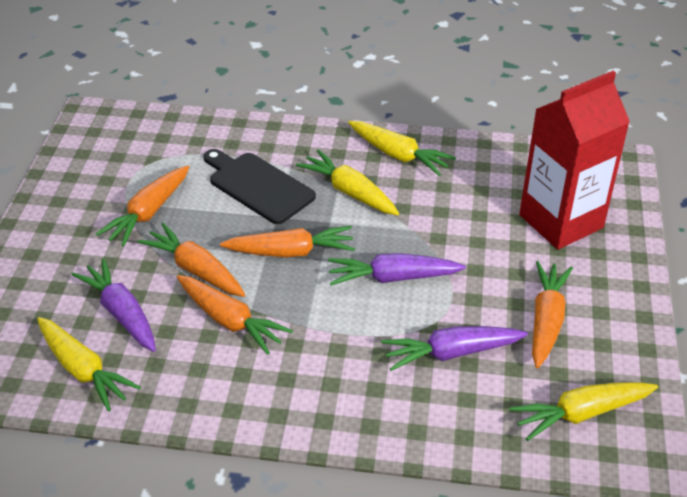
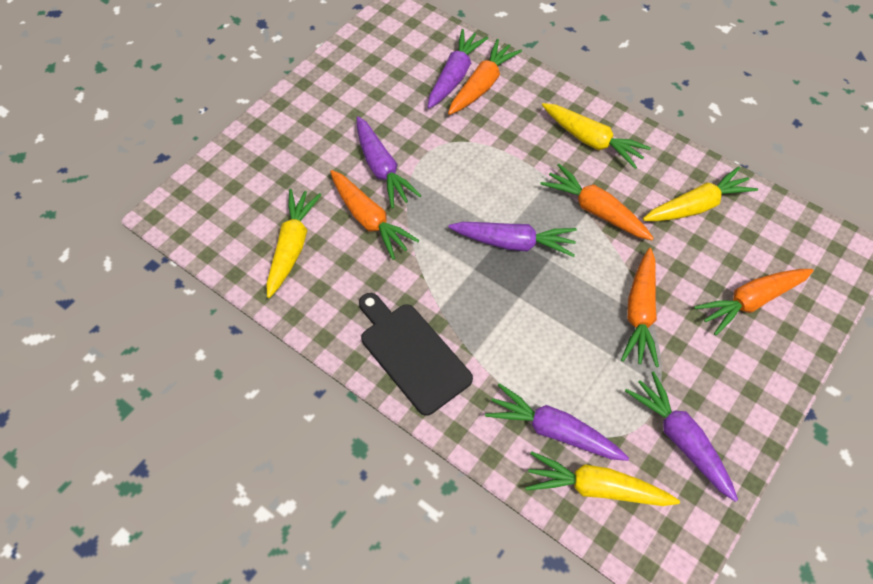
purple carrot: 3 -> 5
red carton: 1 -> 0

